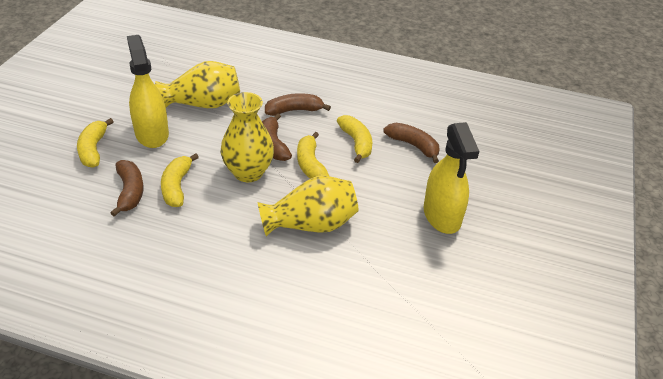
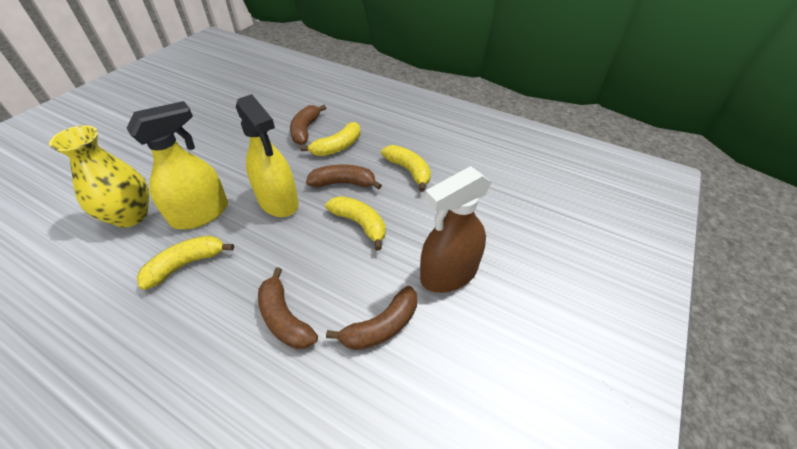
brown spray bottle: 0 -> 1
yellow vase: 3 -> 1

